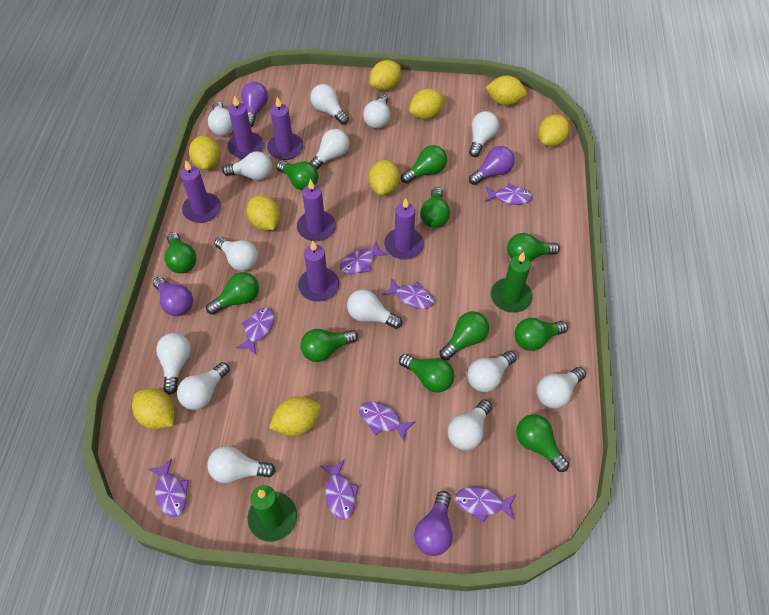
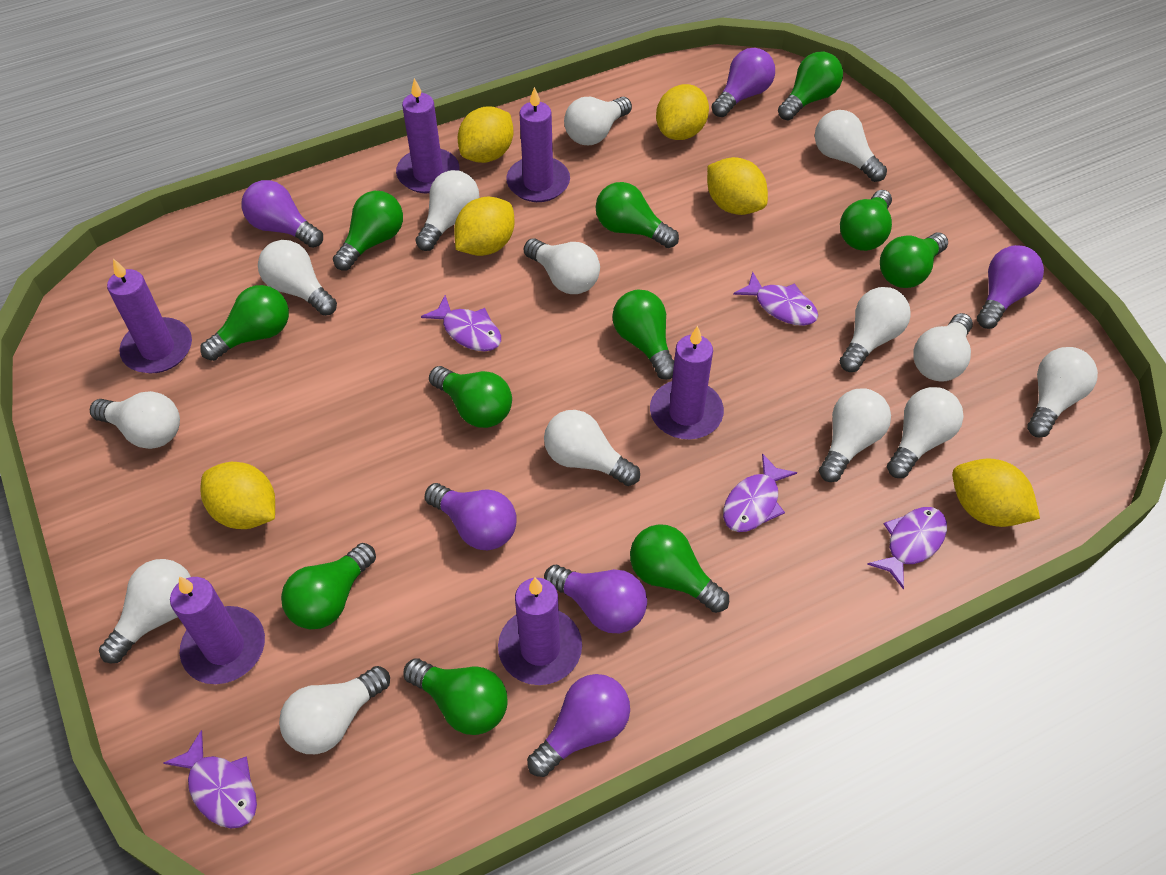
green candle: 2 -> 0
purple fish: 8 -> 5
purple light bulb: 4 -> 6
yellow lemon: 9 -> 6

